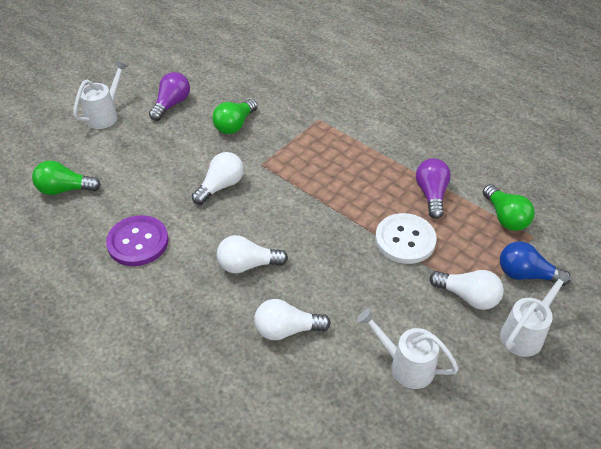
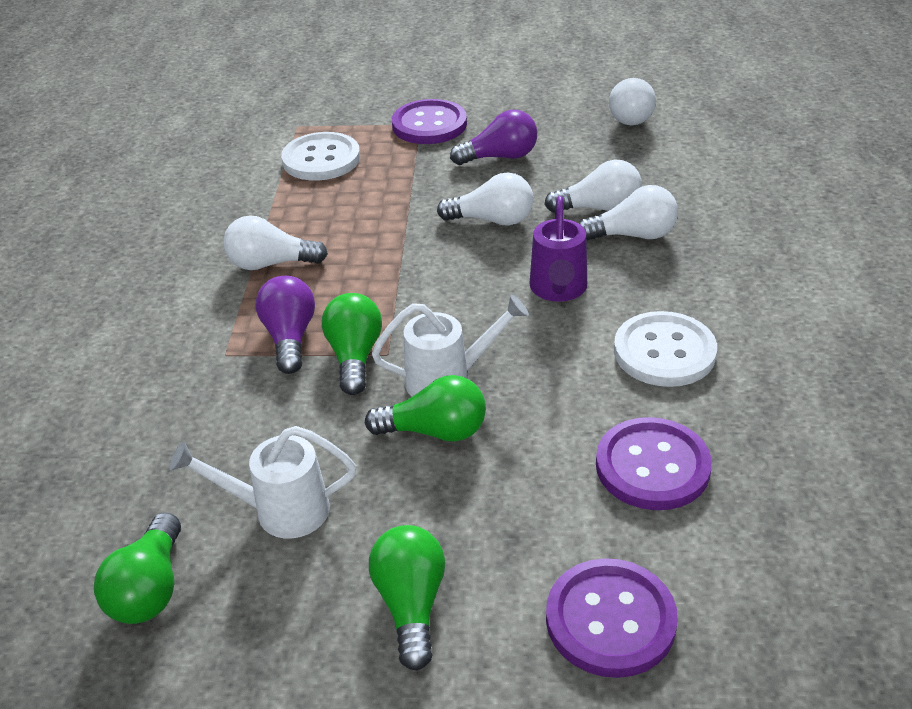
blue light bulb: 1 -> 0
green light bulb: 3 -> 4
purple button: 1 -> 3
purple watering can: 0 -> 1
white button: 1 -> 2
white light bulb: 4 -> 5
white watering can: 3 -> 2

